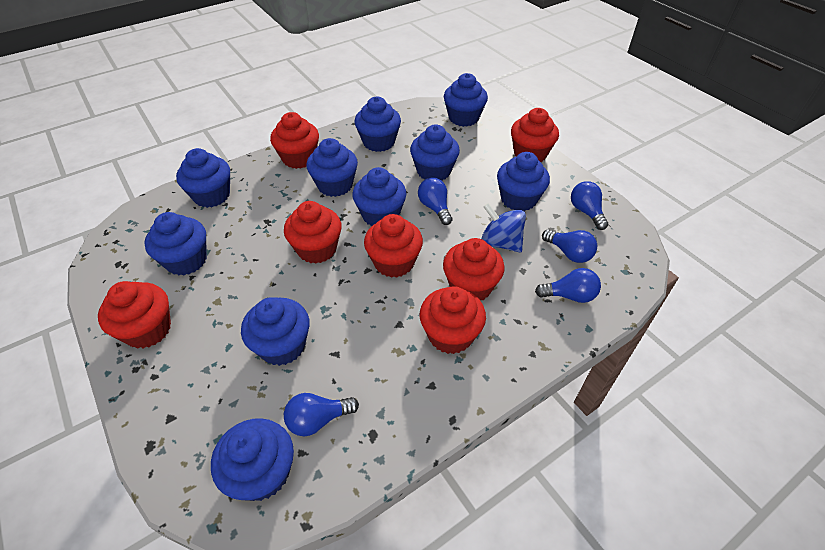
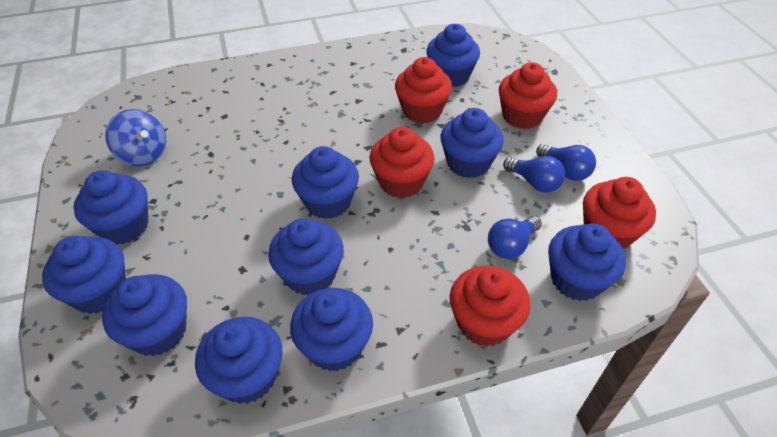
blue light bulb: 5 -> 3
red cupcake: 7 -> 5

